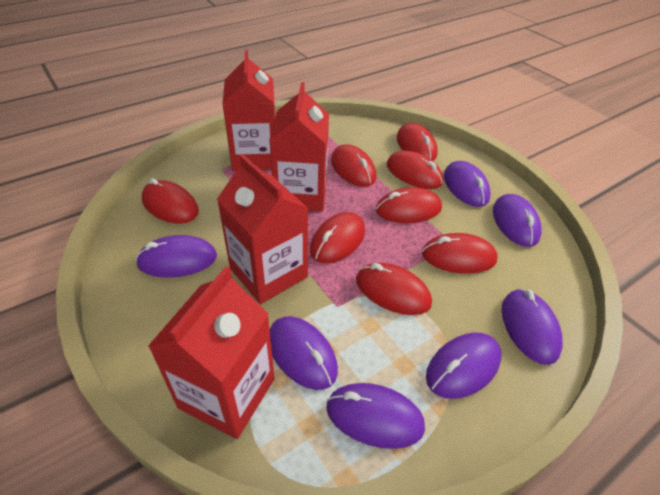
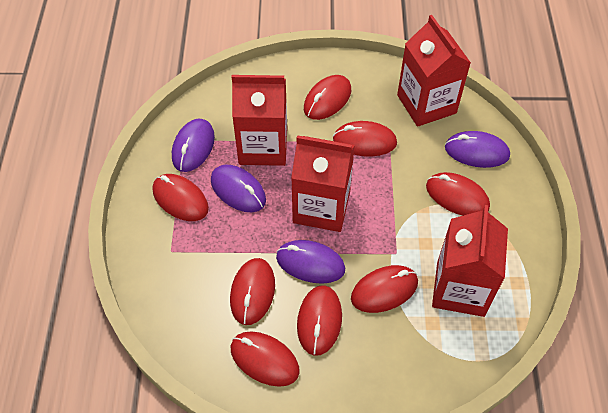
purple mouse: 7 -> 4

